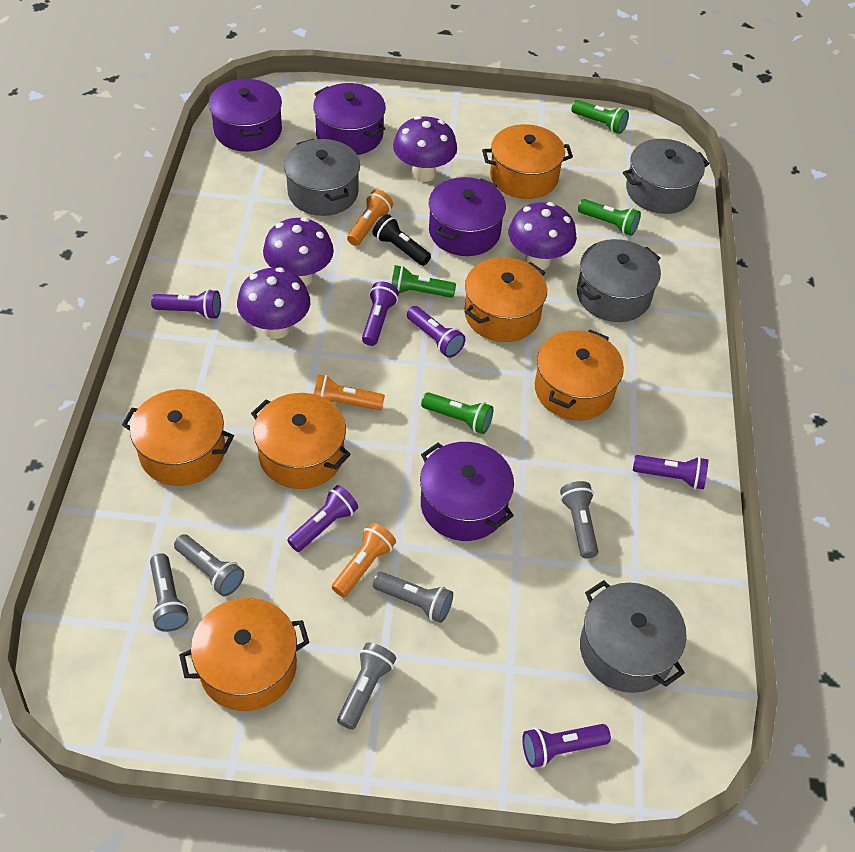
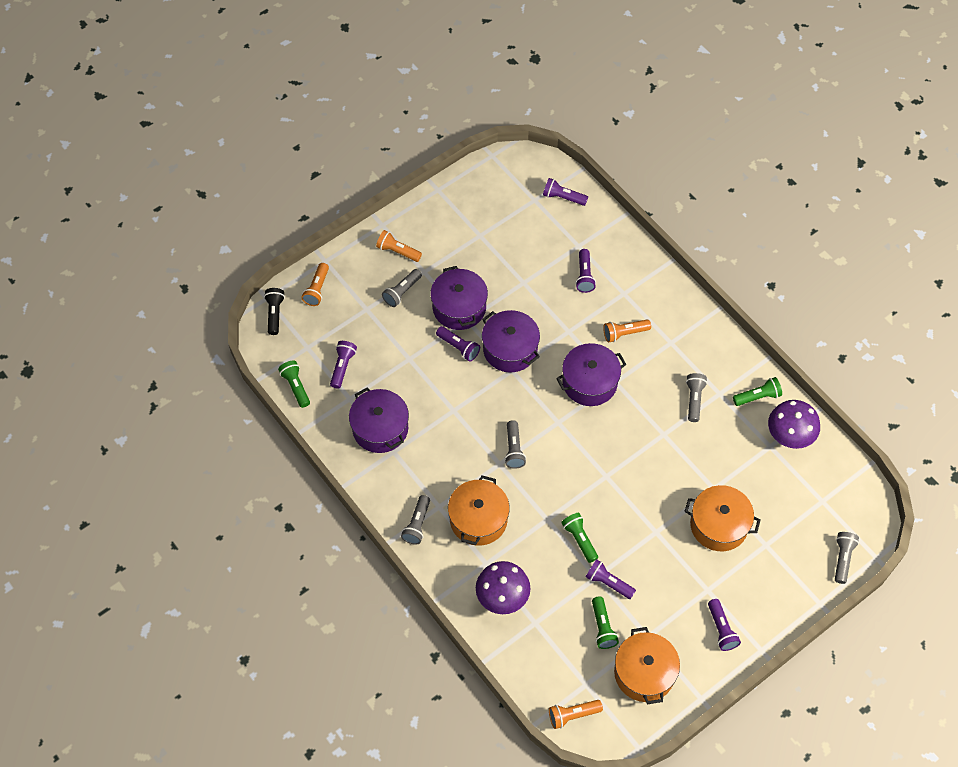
grey pot: 4 -> 0
orange flashlight: 3 -> 4
orange pot: 6 -> 3
purple mushroom: 4 -> 2

